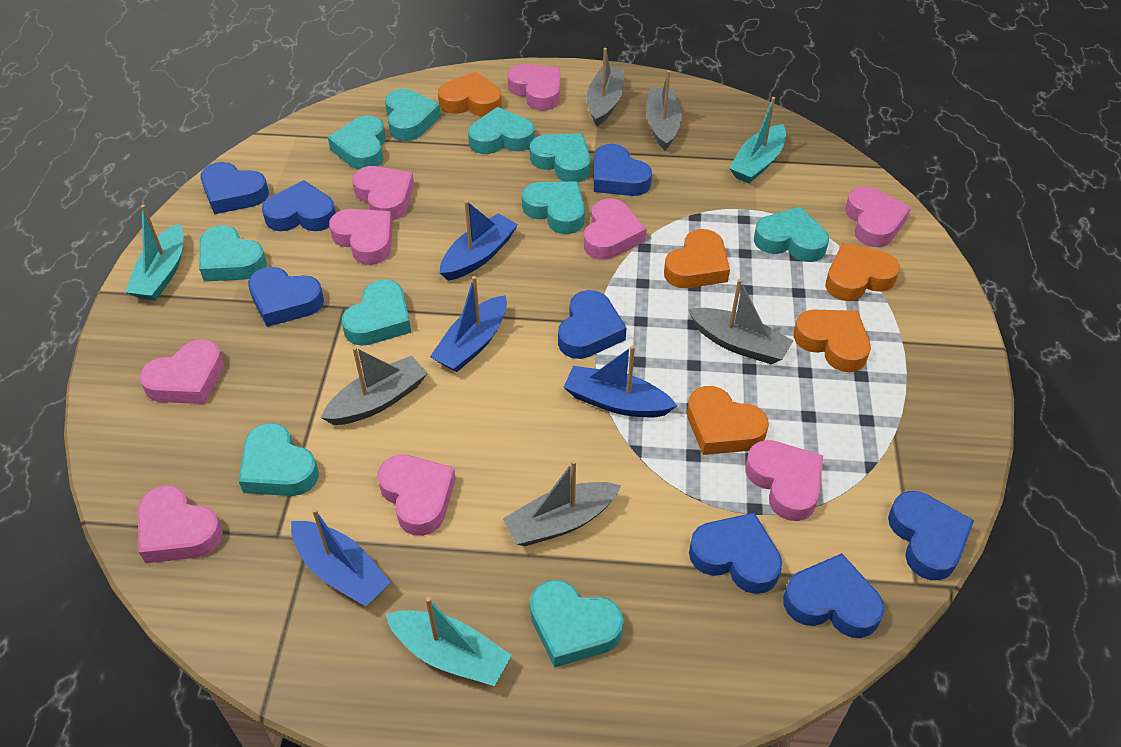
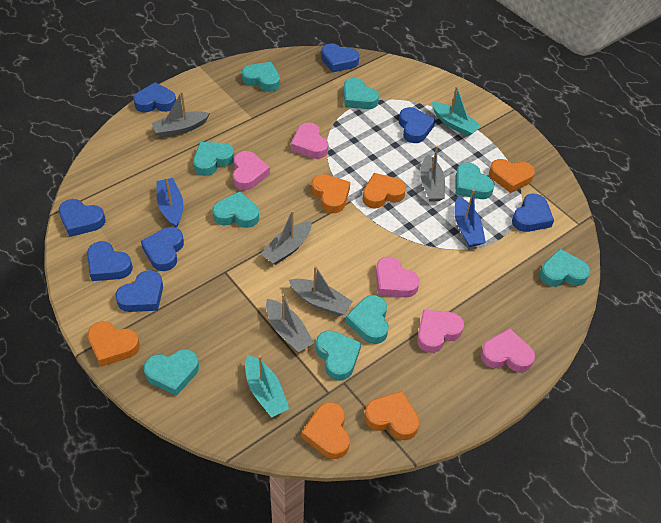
blue boat: 4 -> 2
orange heart: 5 -> 6
pink heart: 9 -> 5
turquoise boat: 3 -> 2
turquoise heart: 10 -> 9

